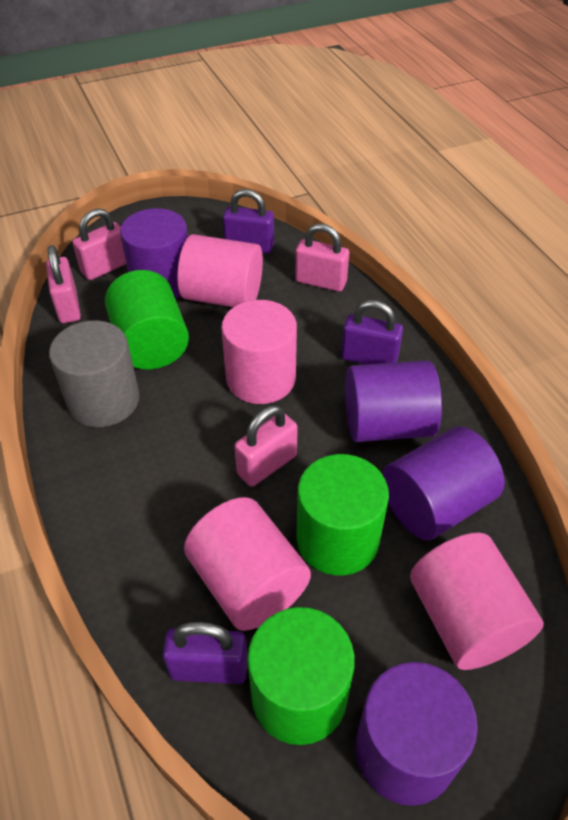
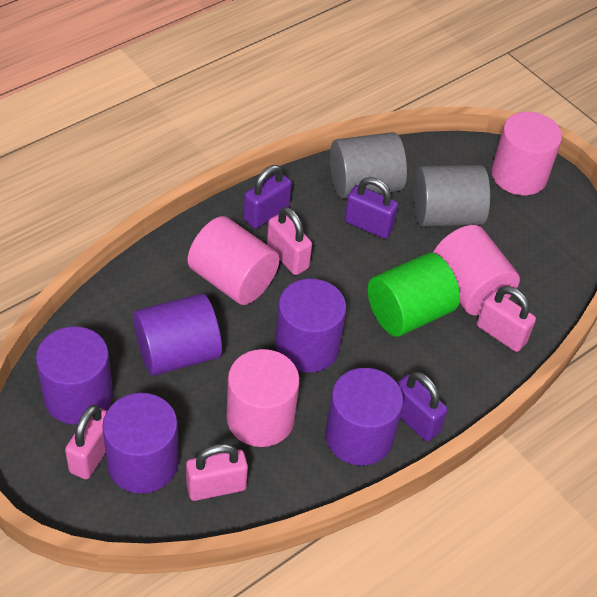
green cylinder: 3 -> 1
grey cylinder: 1 -> 2
purple cylinder: 4 -> 5

